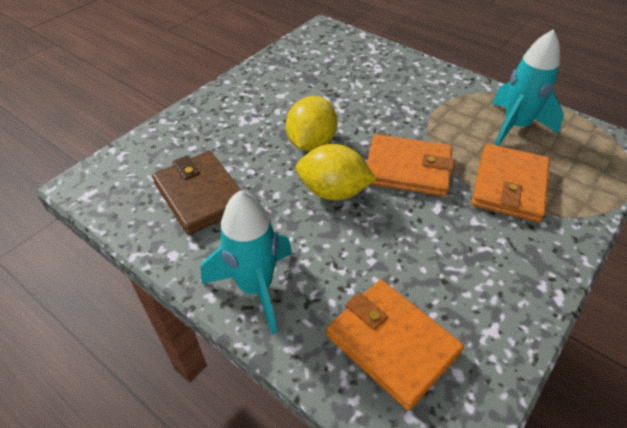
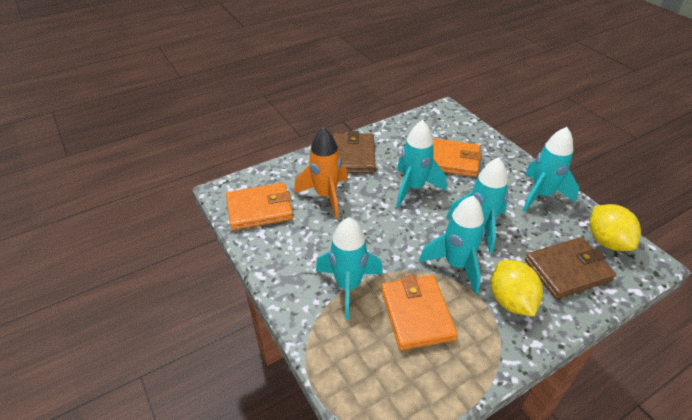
brown wallet: 1 -> 2
orange rocket: 0 -> 1
turquoise rocket: 2 -> 5

